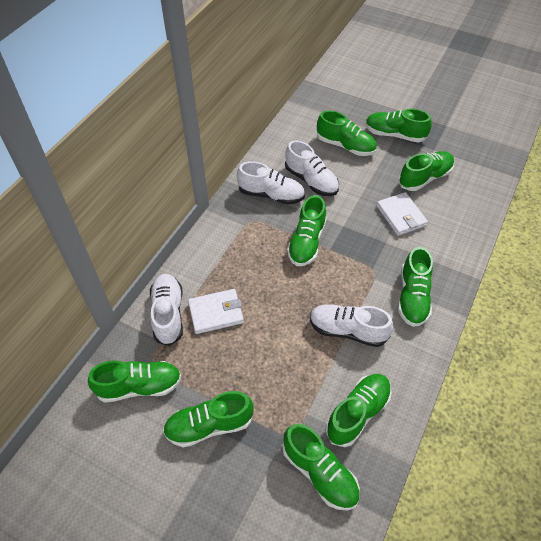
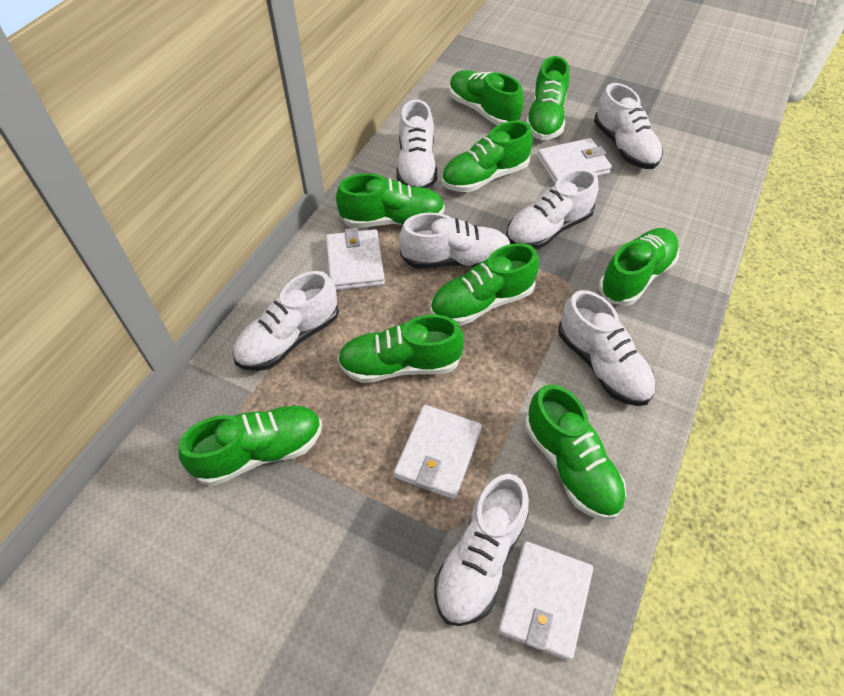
white shoe: 4 -> 7
white wallet: 2 -> 4

